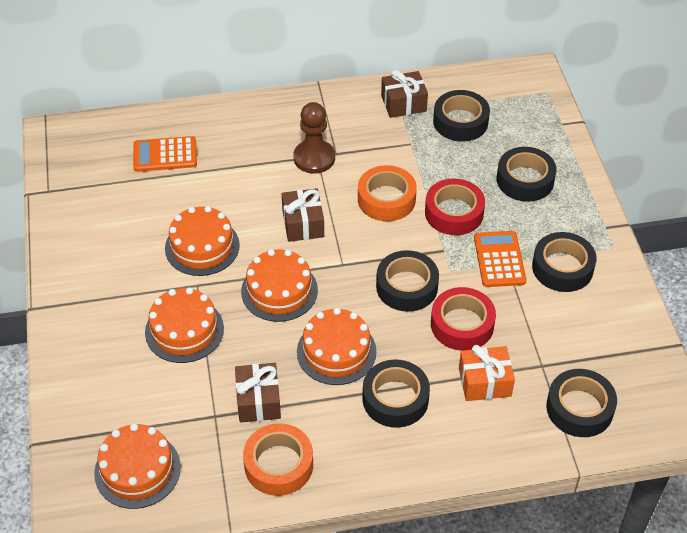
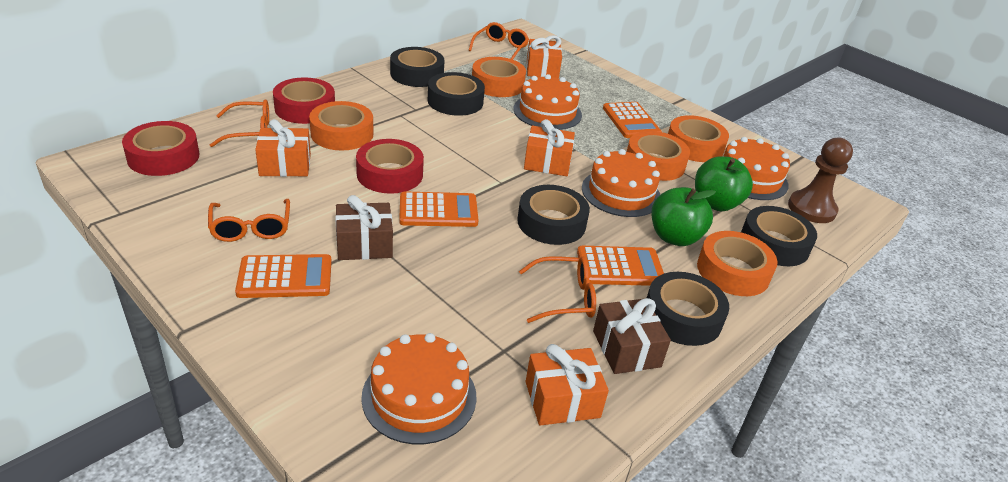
black tape: 6 -> 5
brown gift: 3 -> 2
green apple: 0 -> 2
orange cake: 5 -> 4
orange calculator: 2 -> 4
orange gift: 1 -> 4
orange glasses: 0 -> 4
orange tape: 2 -> 5
red tape: 2 -> 3

